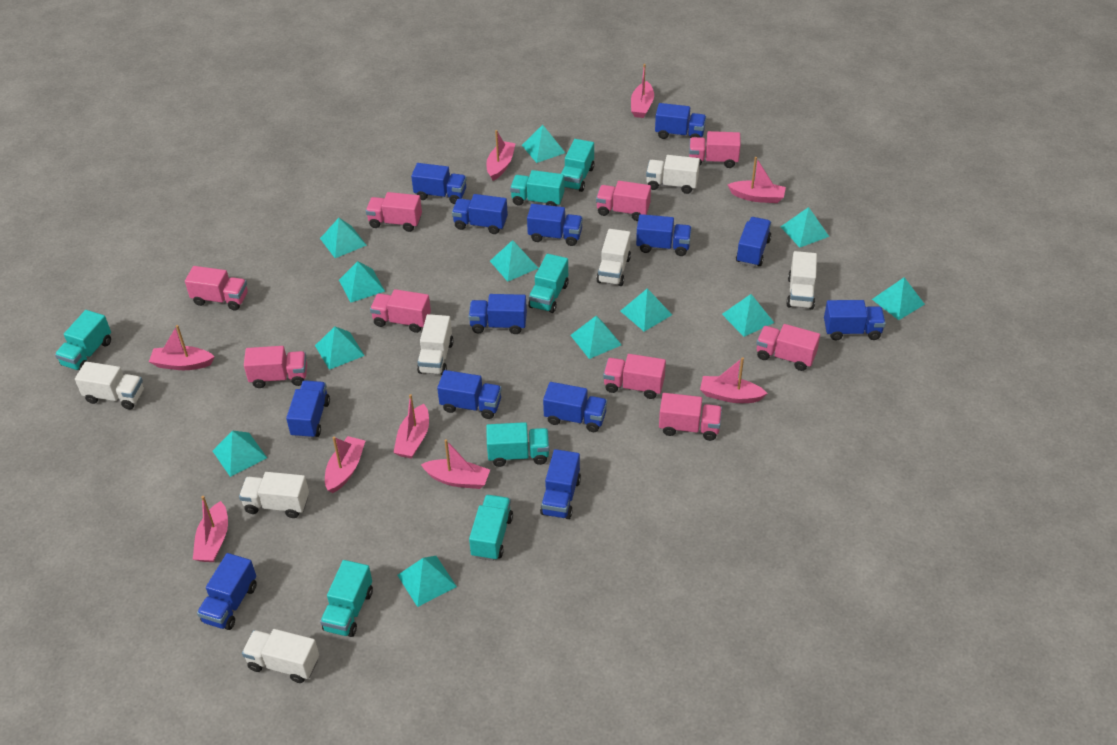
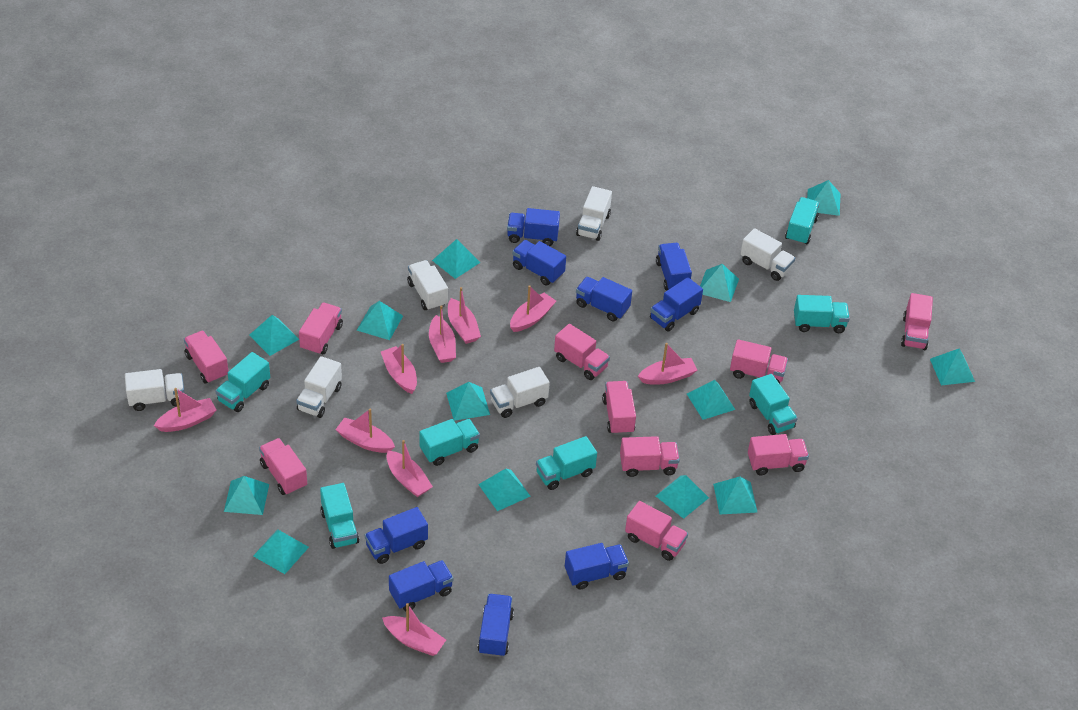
blue truck: 13 -> 9
pink truck: 9 -> 10
turquoise pyramid: 12 -> 13
white truck: 7 -> 6

